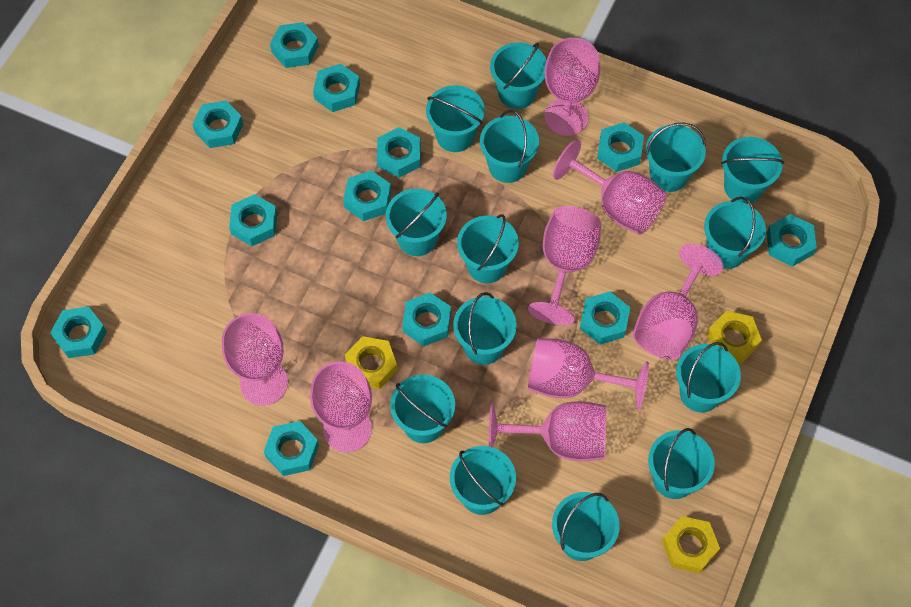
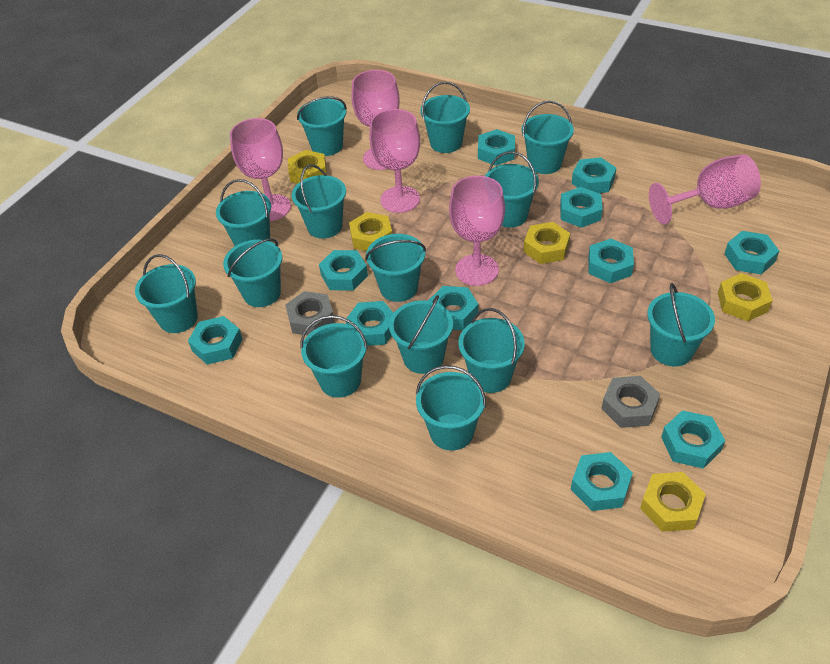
grey nut: 0 -> 2
pink goblet: 8 -> 5
turquoise nut: 12 -> 11
yellow nut: 3 -> 5

